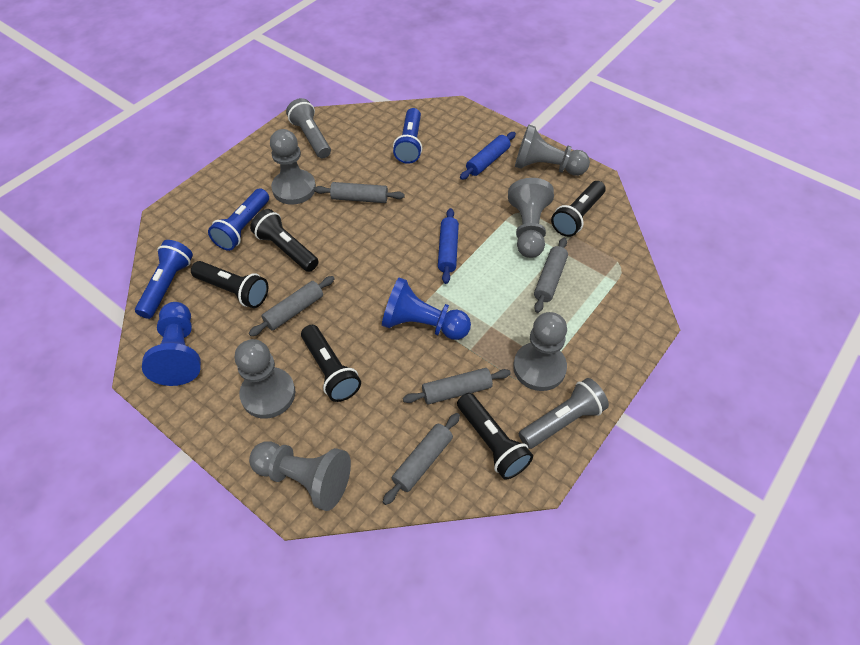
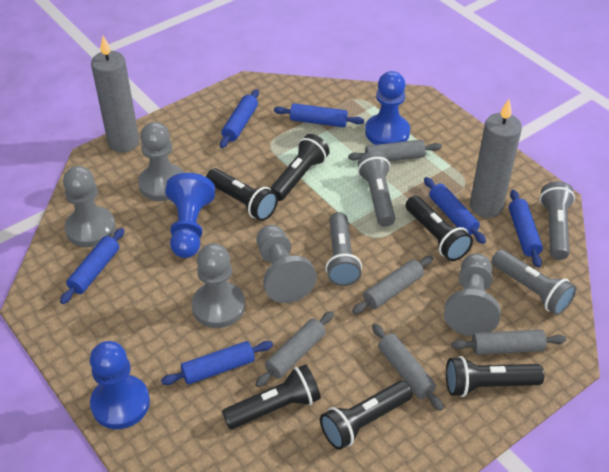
black flashlight: 5 -> 6
blue flashlight: 3 -> 0
blue pawn: 2 -> 3
blue rolling pin: 2 -> 6
grey candle: 0 -> 2
grey flashlight: 2 -> 4
grey pawn: 6 -> 5

